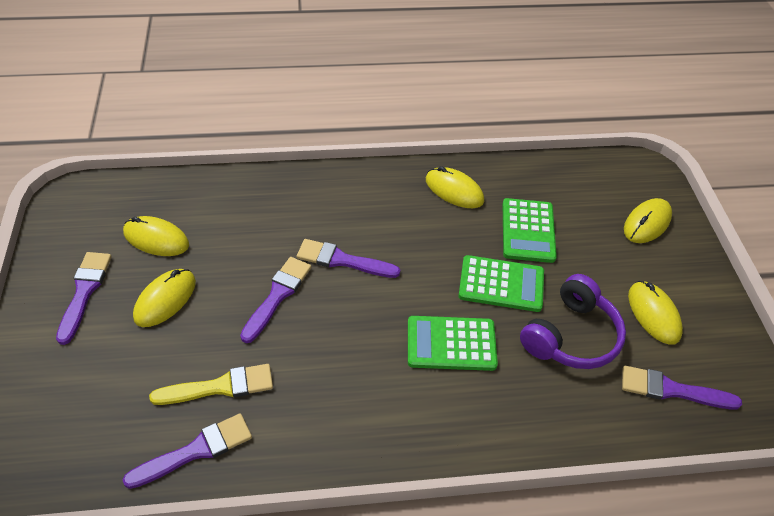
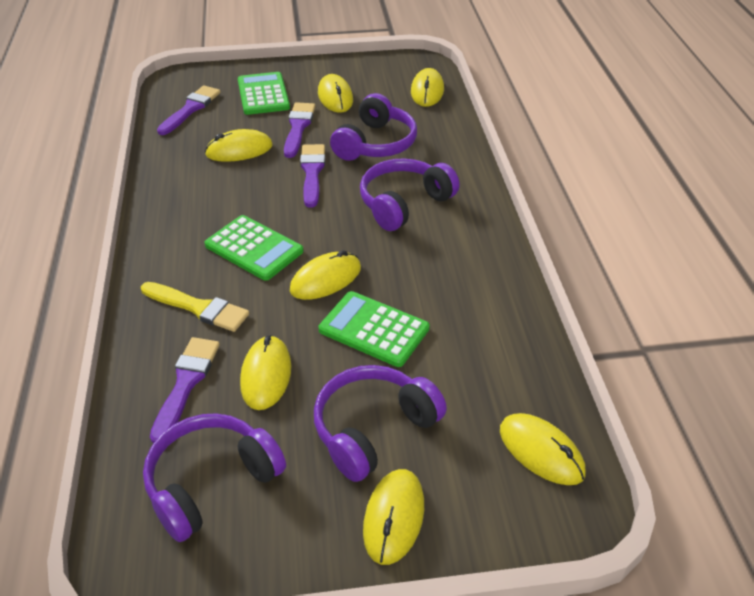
purple brush: 5 -> 4
purple headphones: 1 -> 4
yellow mouse: 5 -> 7

